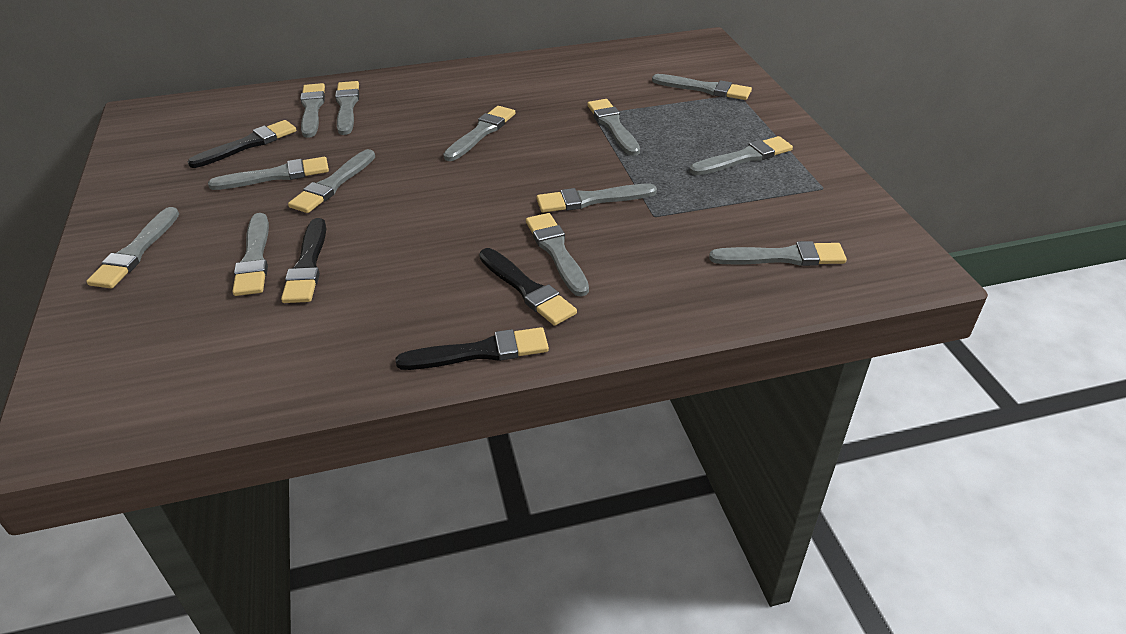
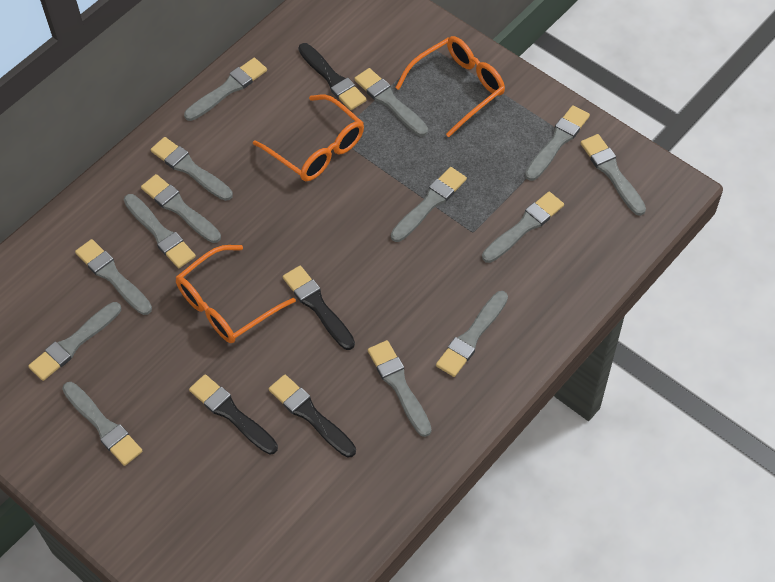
grey brush: 13 -> 14
orange glasses: 0 -> 3

